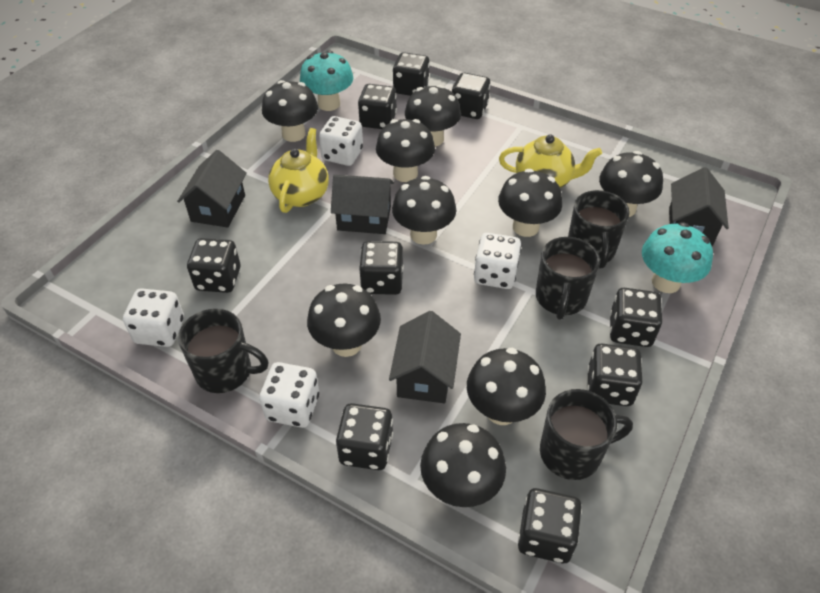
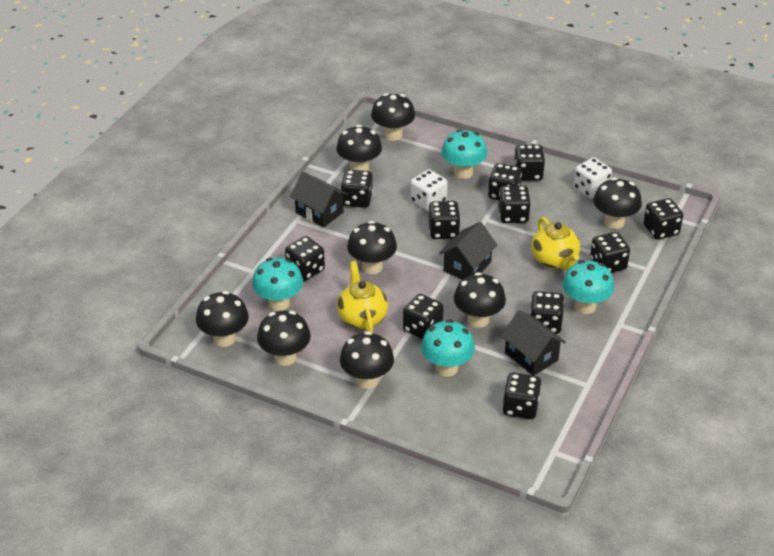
black dice: 9 -> 11
black house: 4 -> 3
black mug: 4 -> 0
black mushroom: 9 -> 8
turquoise mushroom: 2 -> 4
white dice: 4 -> 2

